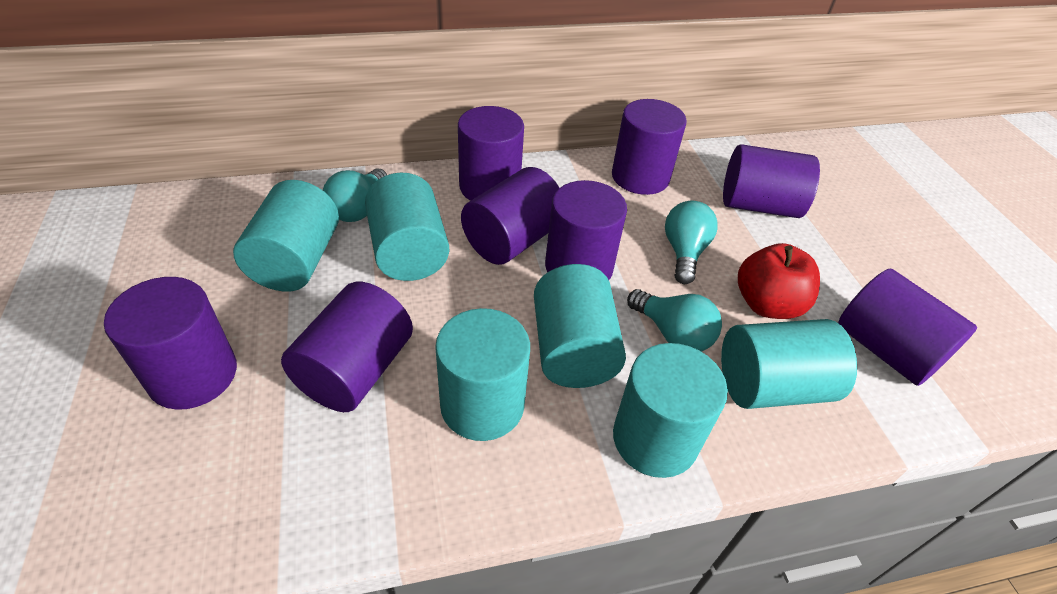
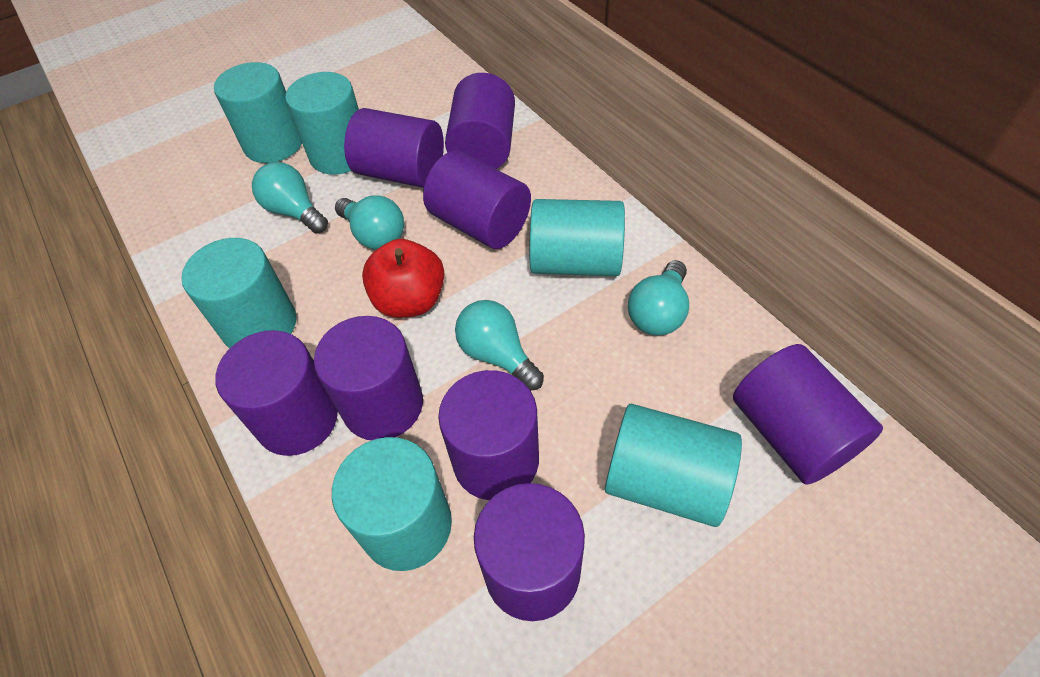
turquoise light bulb: 3 -> 4

